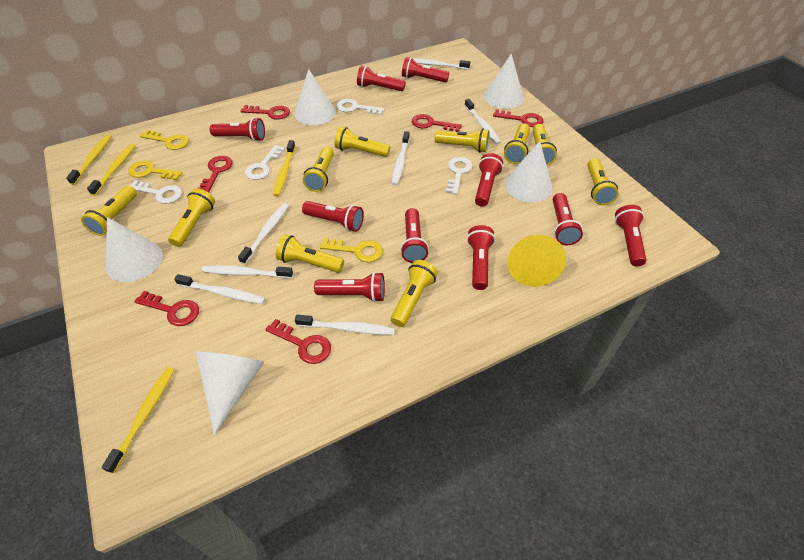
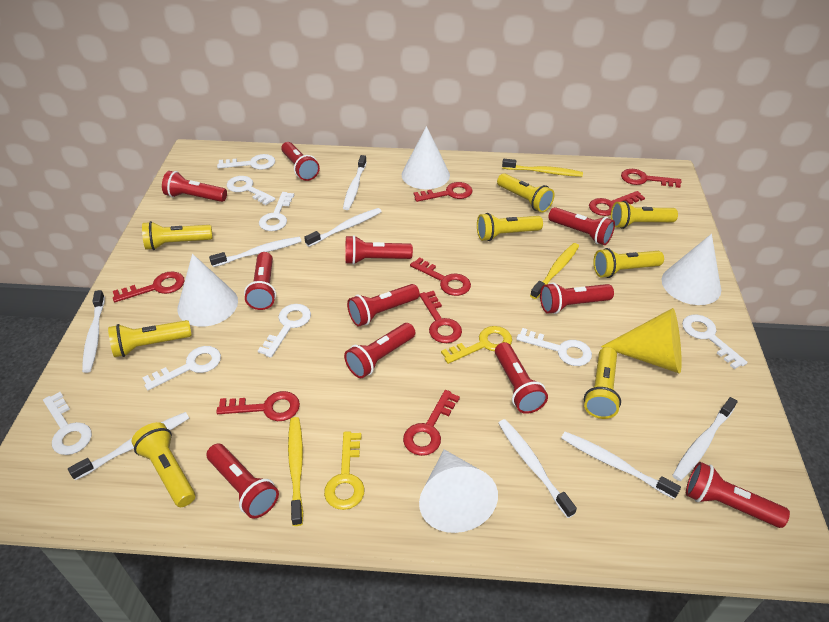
red flashlight: 10 -> 11
red key: 6 -> 8
white cone: 5 -> 4
white key: 4 -> 8
white toothbrush: 7 -> 8
yellow flashlight: 10 -> 8
yellow key: 3 -> 2
yellow toothbrush: 4 -> 3

